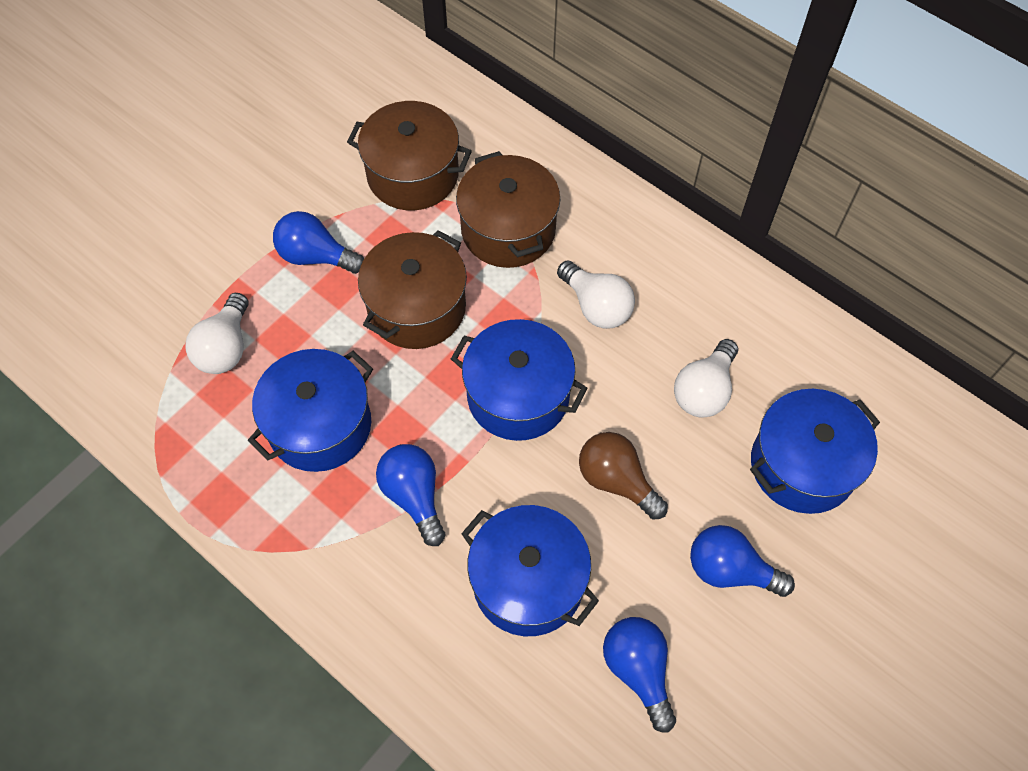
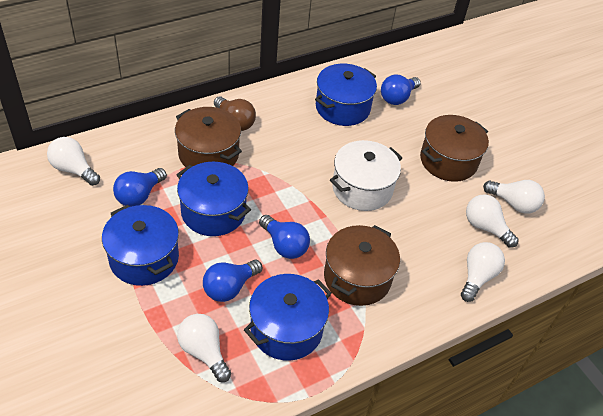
white light bulb: 3 -> 5
white pot: 0 -> 1

